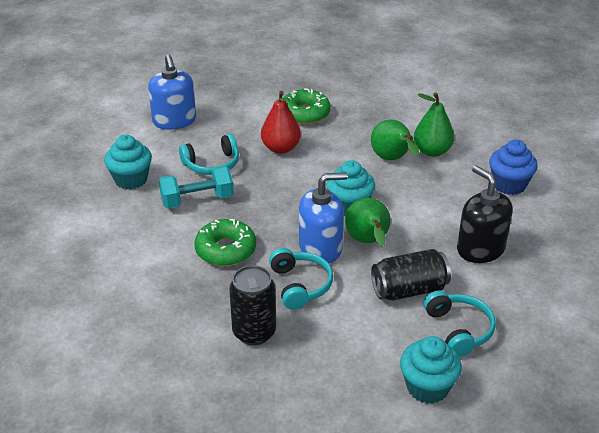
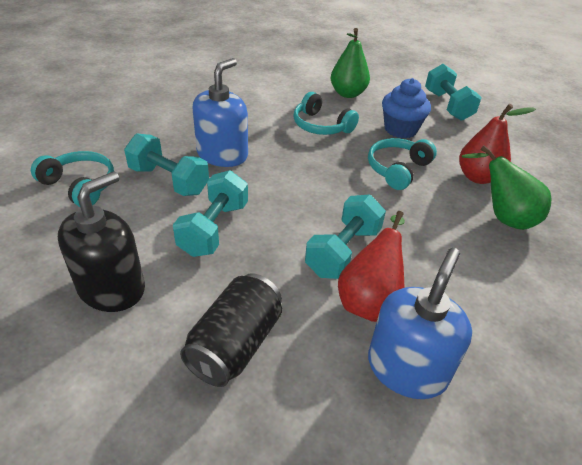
black can: 2 -> 1
green donut: 2 -> 0
green pear: 3 -> 2
red pear: 1 -> 2
turquoise cupcake: 3 -> 0
turquoise dumbbell: 1 -> 4

